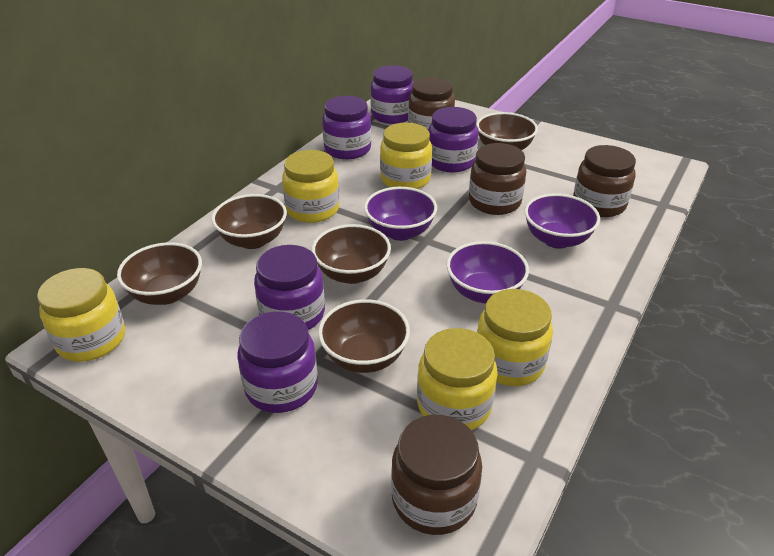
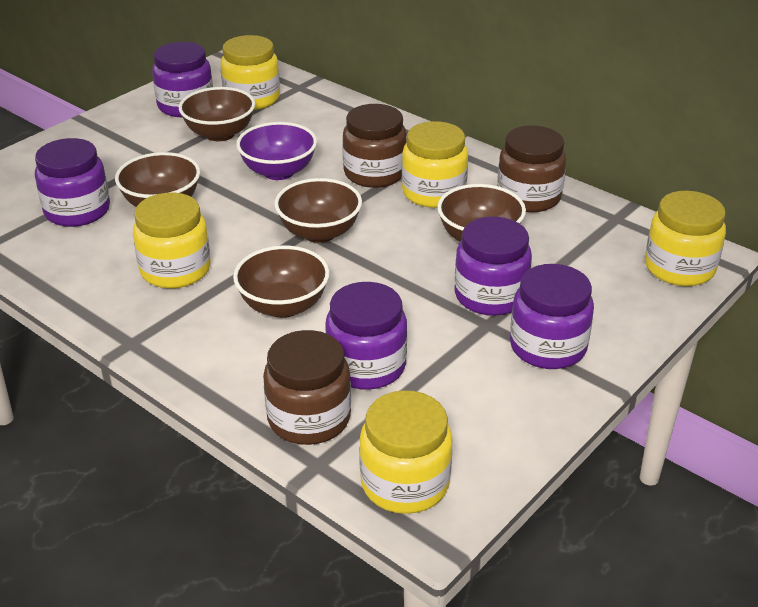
brown jar: 4 -> 3
purple bowl: 3 -> 1

